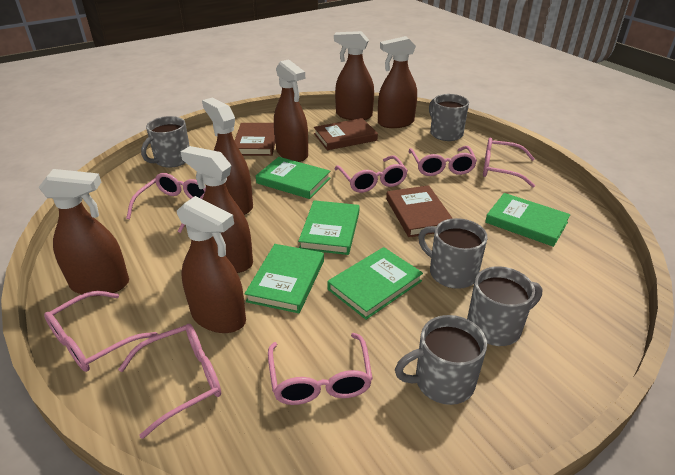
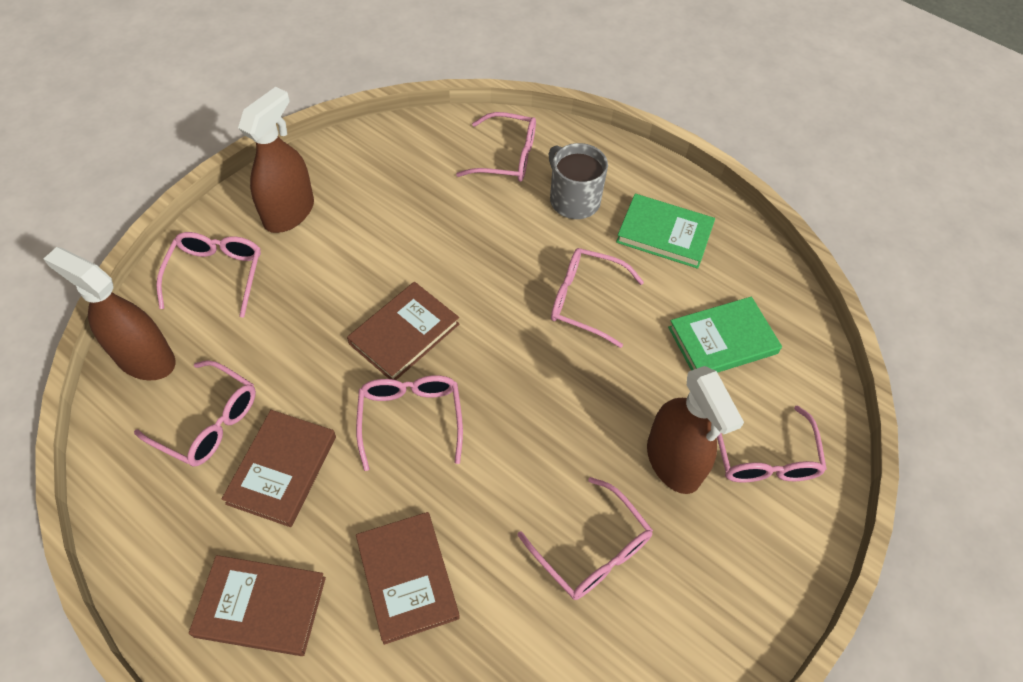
brown book: 3 -> 4
brown spray bottle: 7 -> 3
green book: 5 -> 2
grey mug: 5 -> 1

